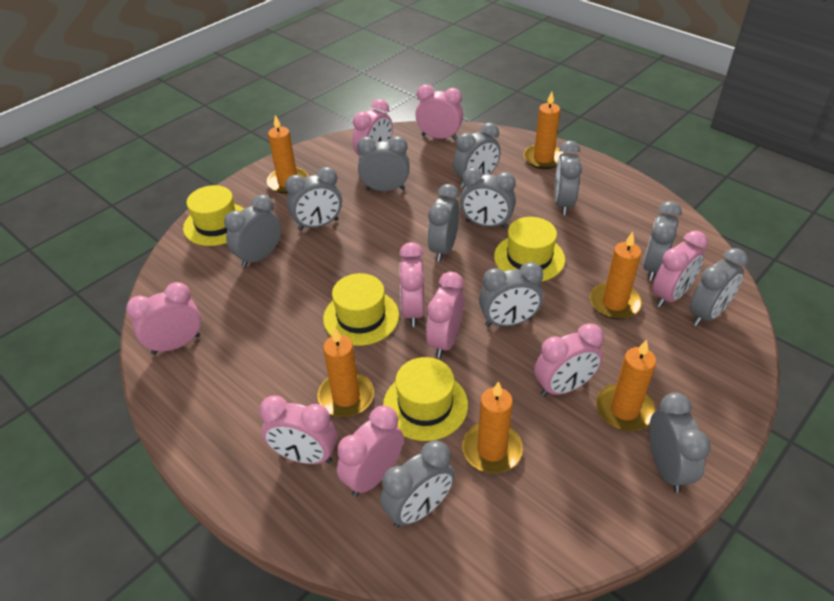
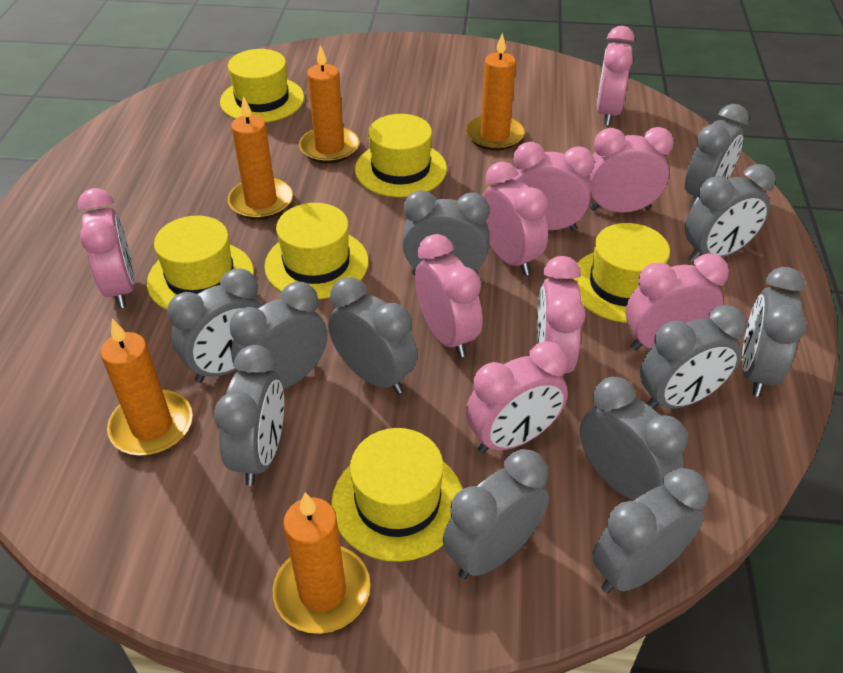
orange candle: 6 -> 5
yellow hat: 4 -> 6

